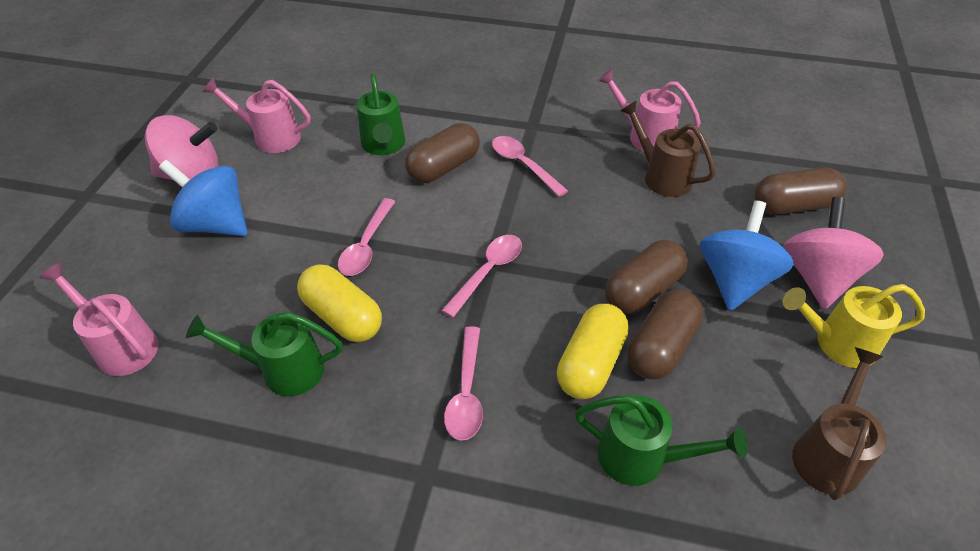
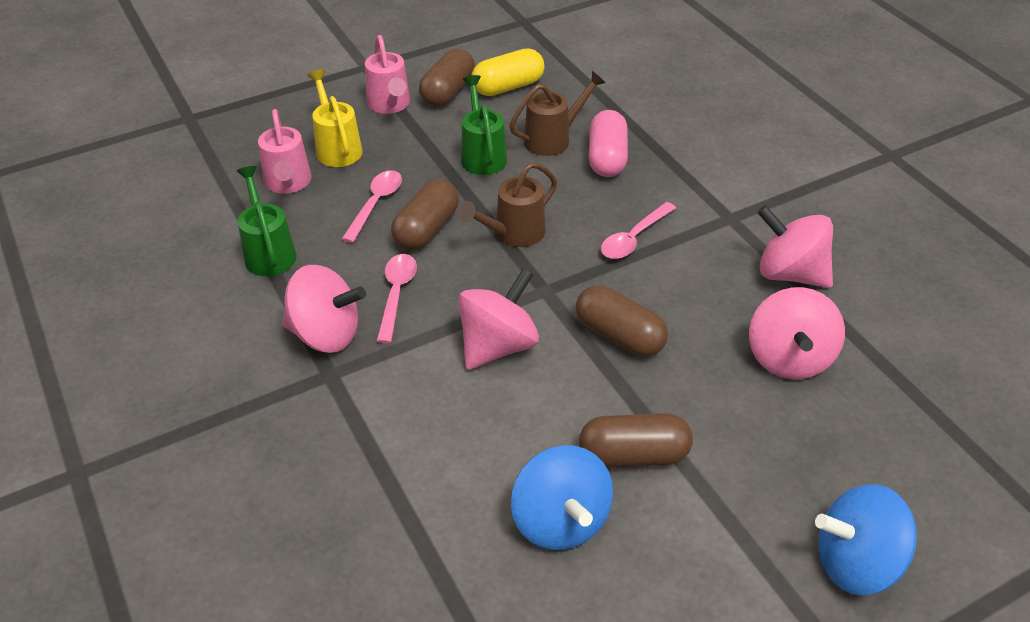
green watering can: 3 -> 2
pink capsule: 0 -> 1
pink spinning top: 2 -> 4
pink spoon: 4 -> 3
pink watering can: 3 -> 2
yellow capsule: 2 -> 1

